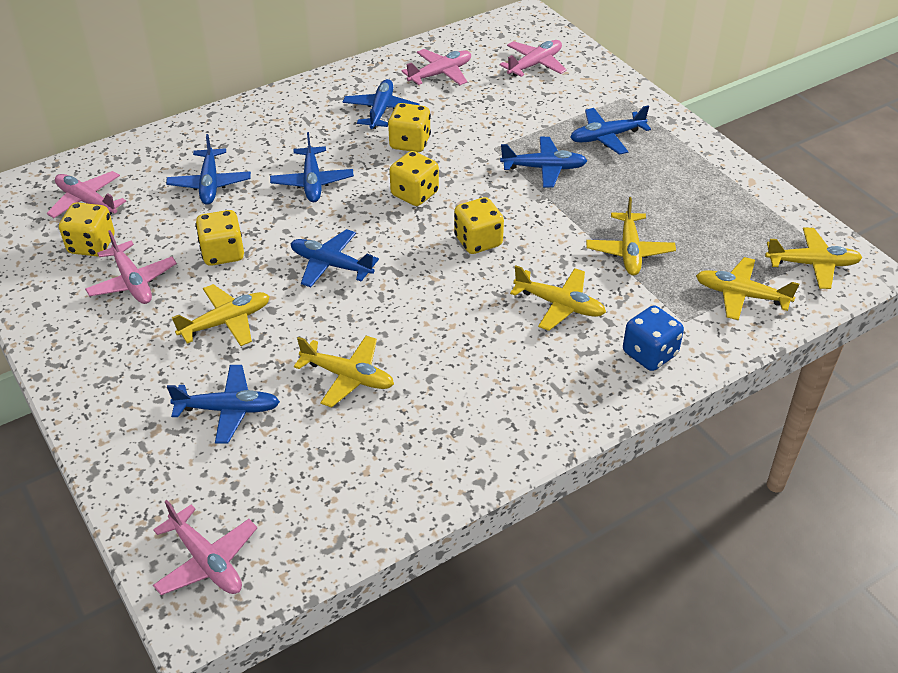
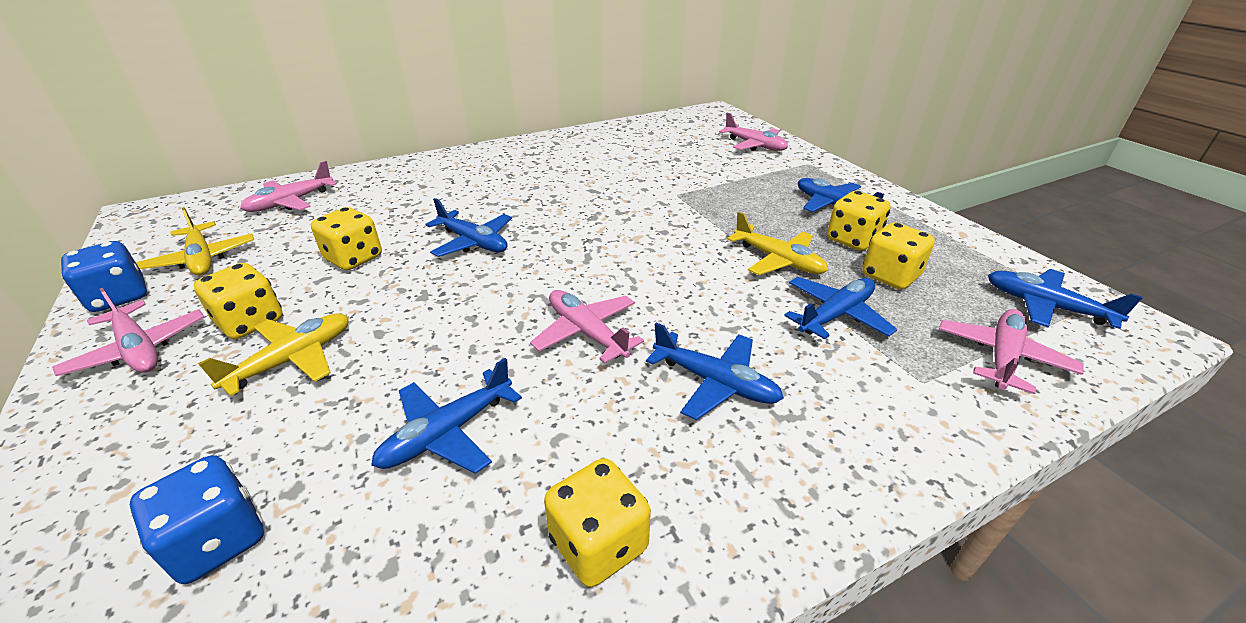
blue dice: 1 -> 2
blue plane: 7 -> 6
yellow plane: 6 -> 3

